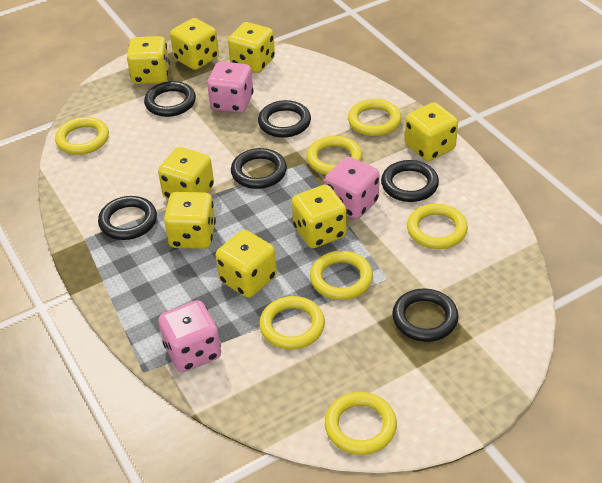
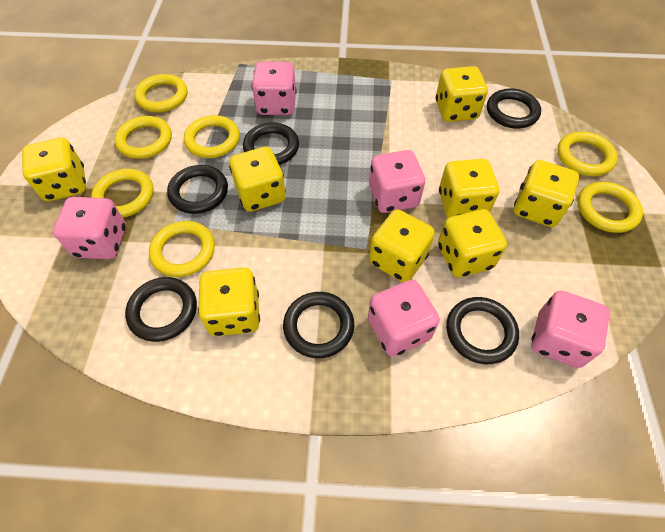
pink dice: 3 -> 5

